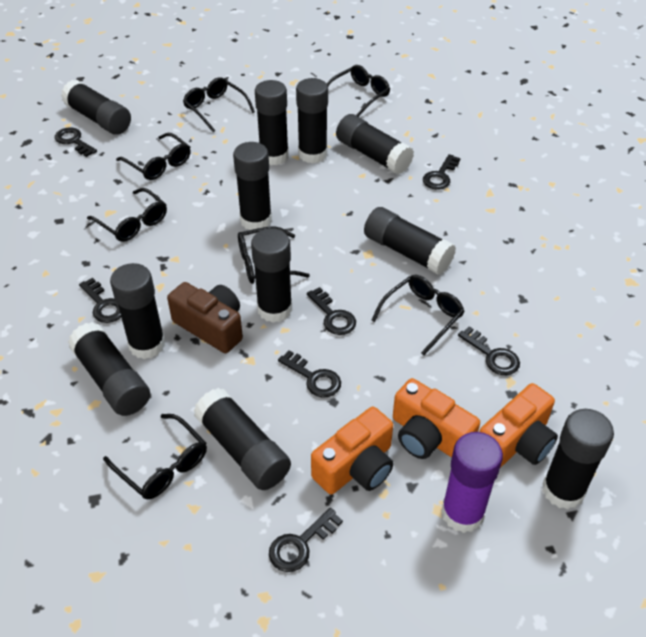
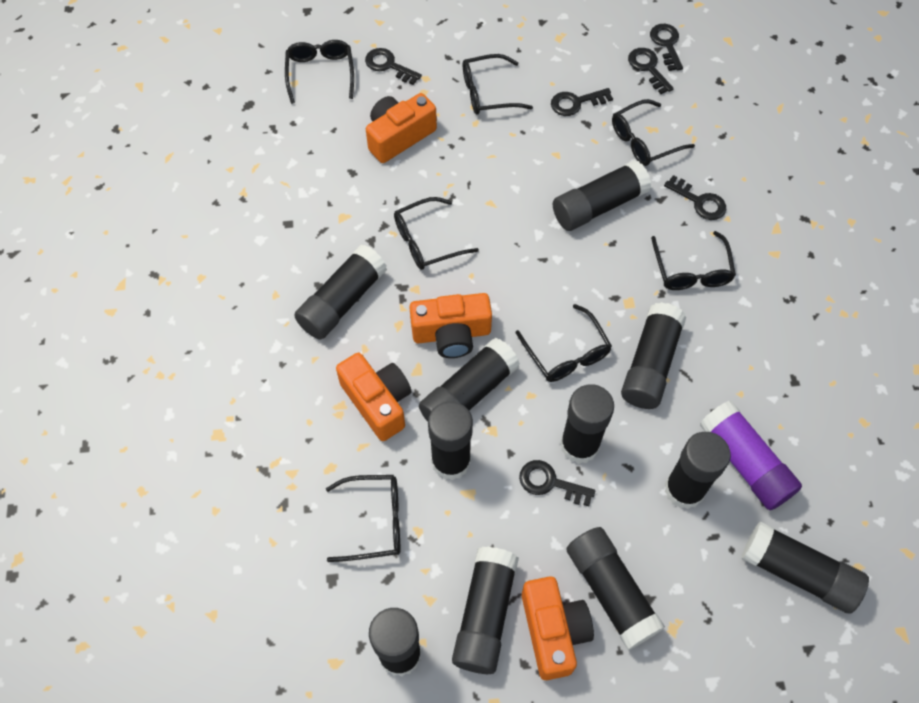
black key: 7 -> 6
brown camera: 1 -> 0
orange camera: 3 -> 4

